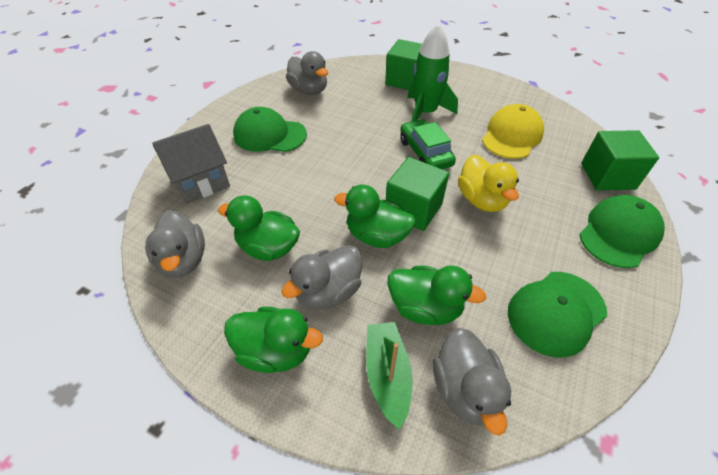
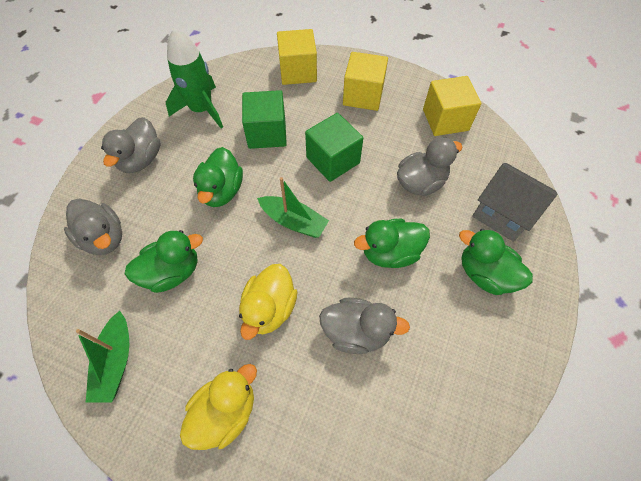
green boat: 1 -> 2
green cap: 3 -> 0
green car: 1 -> 0
green cube: 3 -> 2
yellow cap: 1 -> 0
yellow cube: 0 -> 3
yellow duck: 1 -> 2

